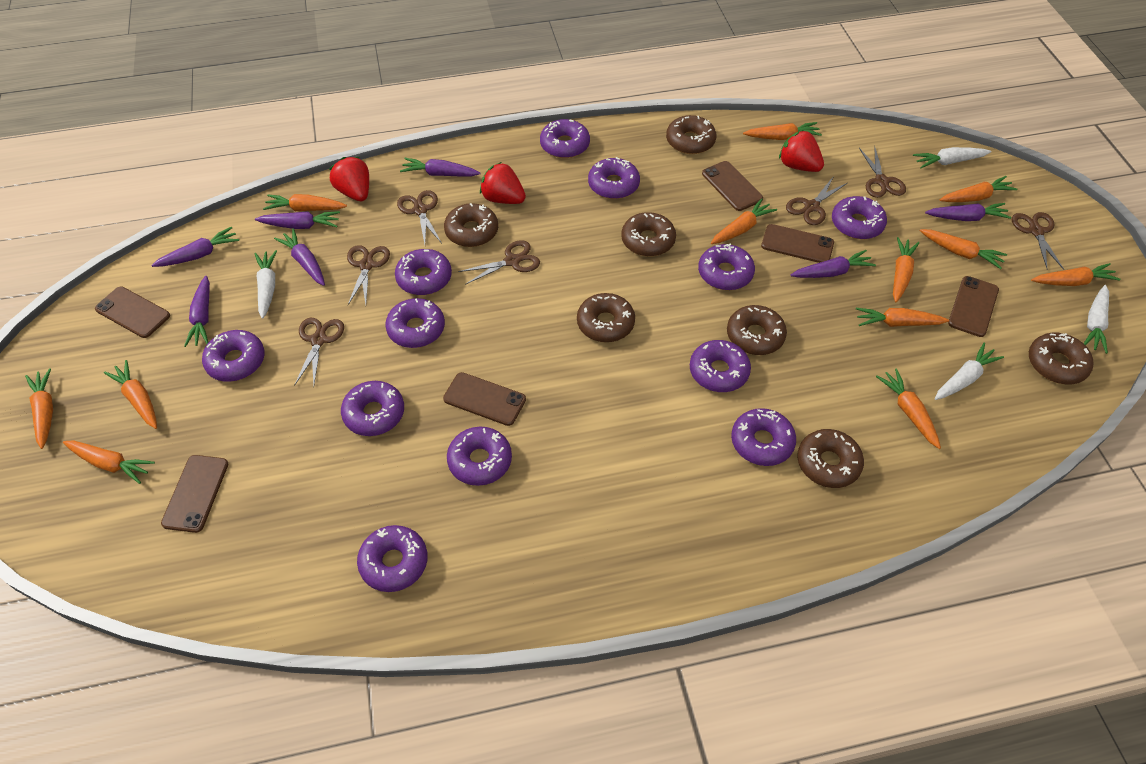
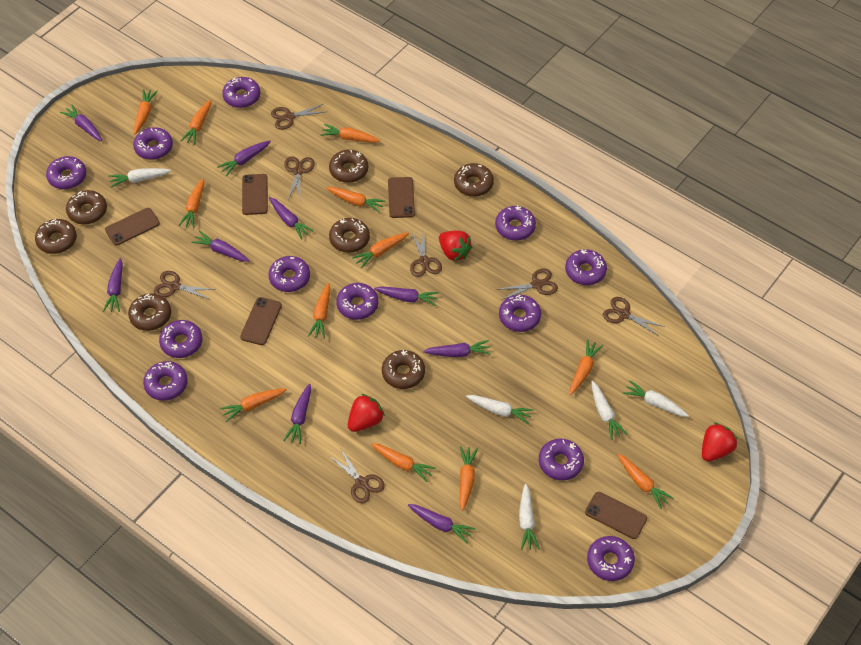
brown phone: 6 -> 5
purple carrot: 7 -> 9
white carrot: 4 -> 5

